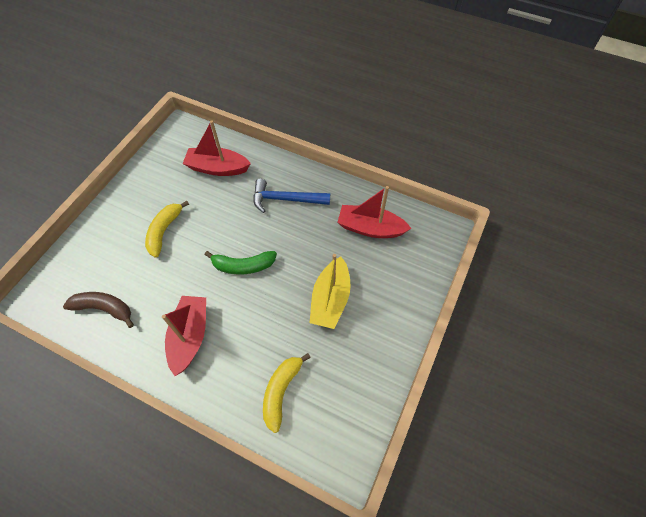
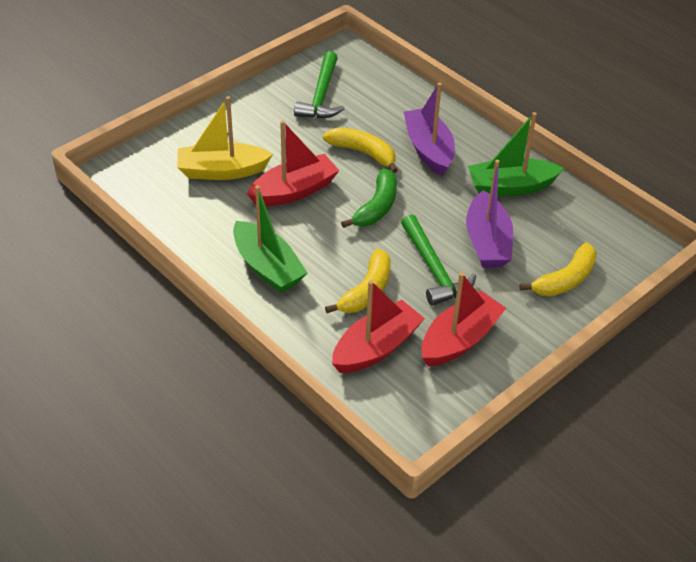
blue hammer: 1 -> 0
brown banana: 1 -> 0
green boat: 0 -> 2
green hammer: 0 -> 2
purple boat: 0 -> 2
yellow banana: 2 -> 3

